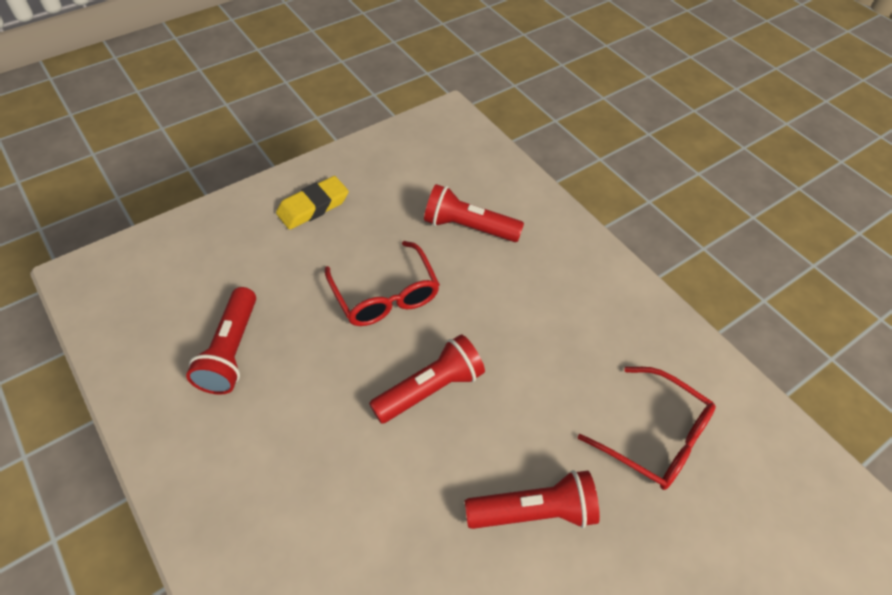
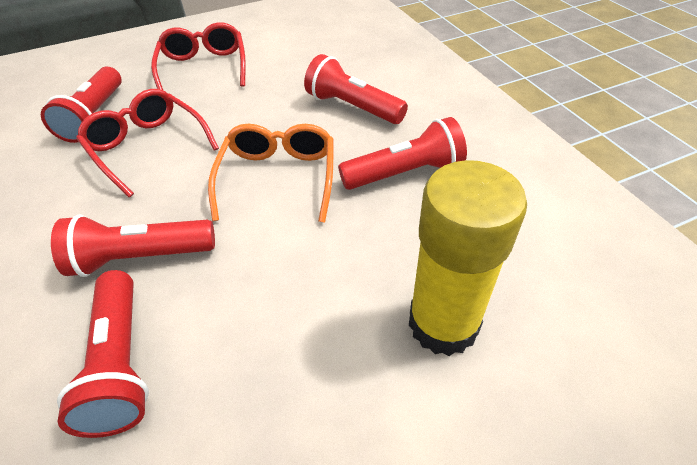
orange glasses: 0 -> 1
red flashlight: 4 -> 5
yellow eraser: 1 -> 0
yellow glue stick: 0 -> 1

